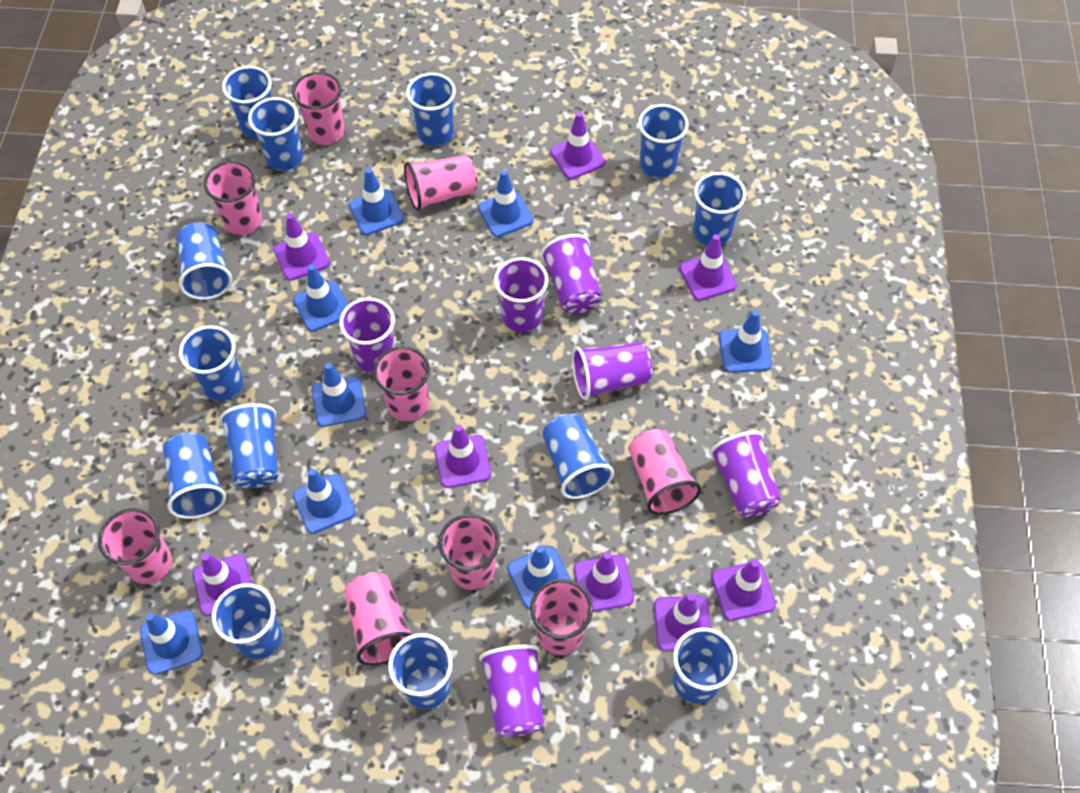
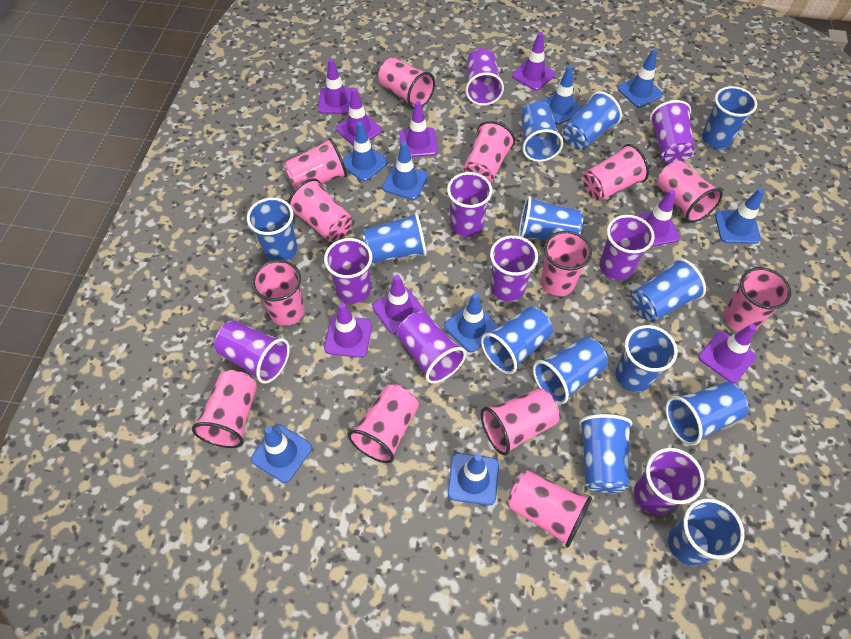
pink cup: 9 -> 13
purple cup: 6 -> 9

